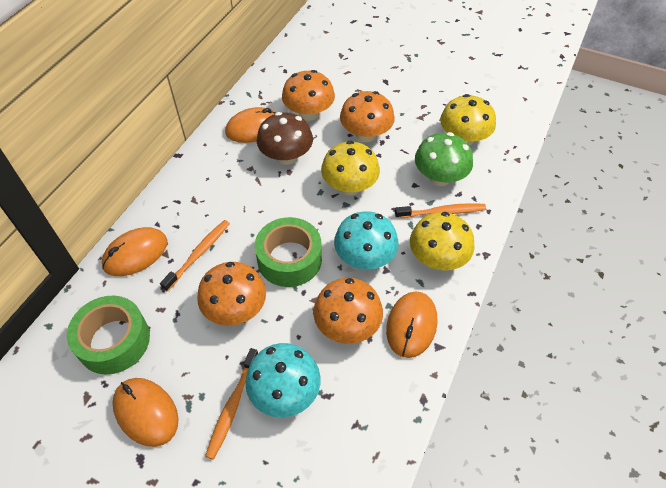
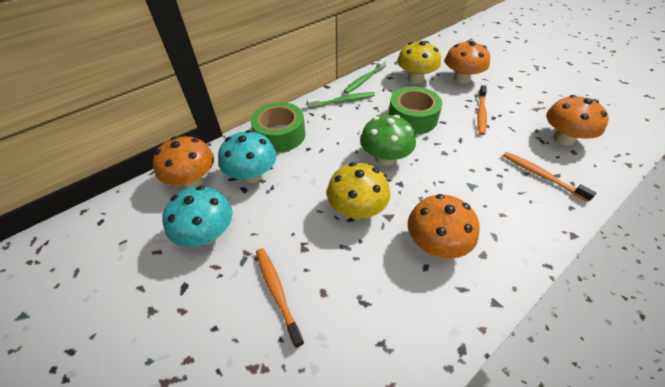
brown mushroom: 1 -> 0
green toothbrush: 0 -> 2
orange mouse: 4 -> 0
yellow mushroom: 3 -> 2

